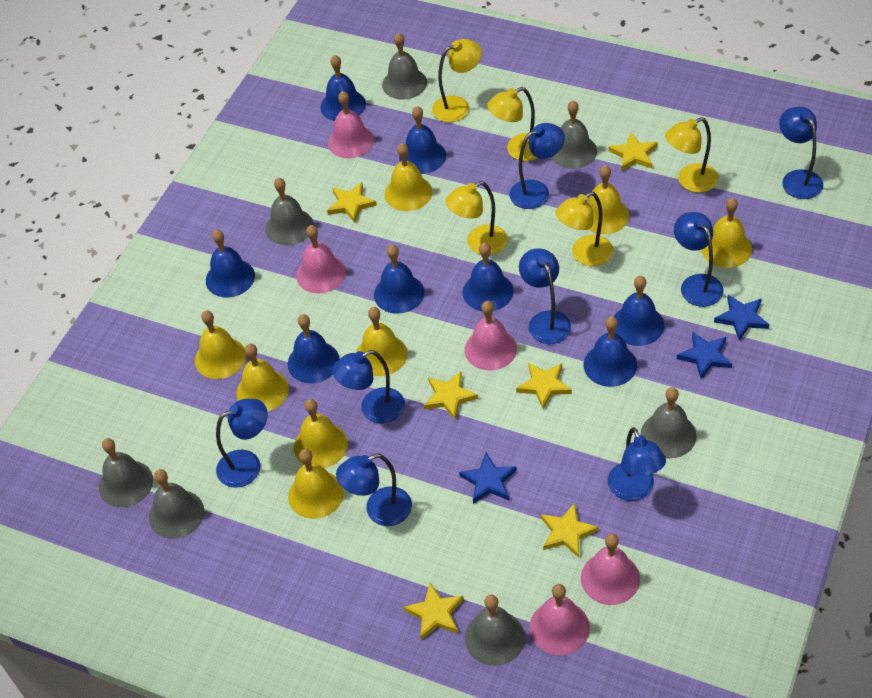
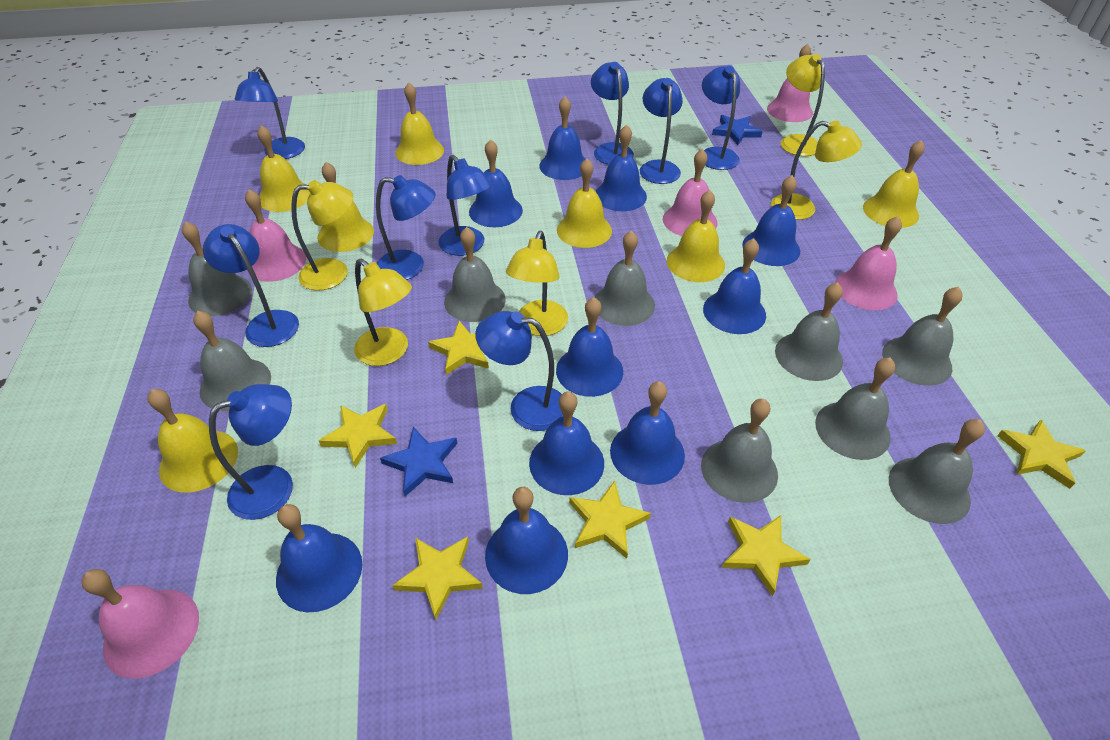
blue bell: 8 -> 10
blue lamp: 8 -> 9
blue star: 3 -> 2
grey bell: 7 -> 9
yellow bell: 8 -> 7

